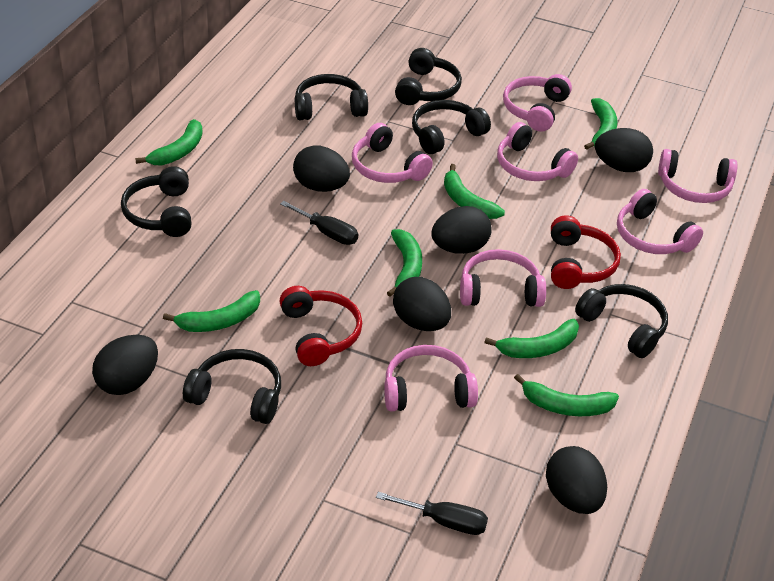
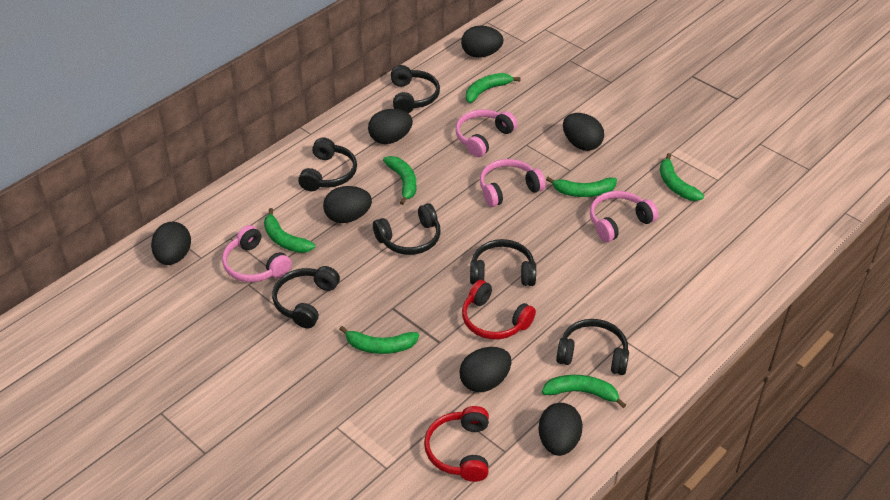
black egg: 6 -> 7
black screwdriver: 2 -> 0
pink headphones: 7 -> 4

